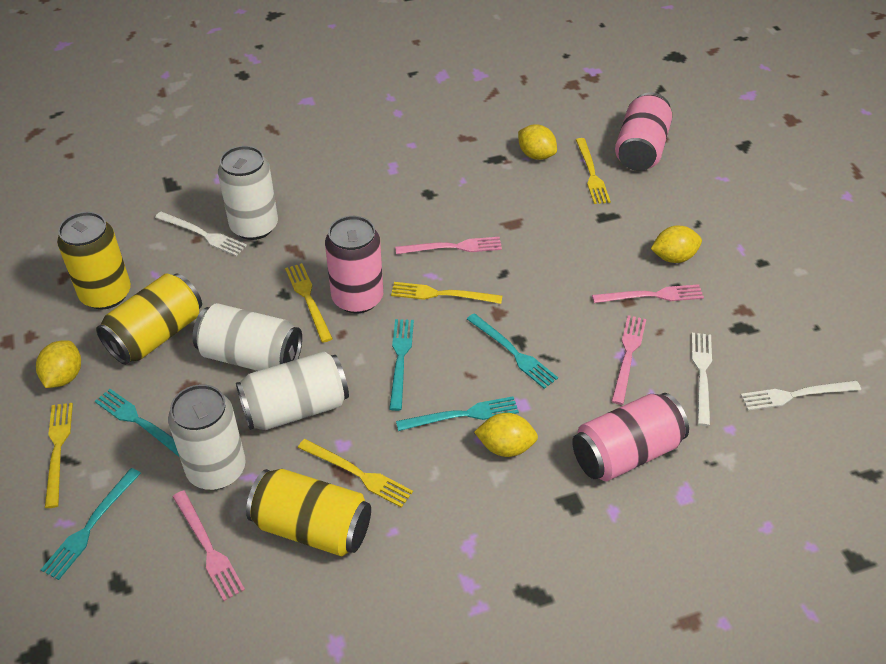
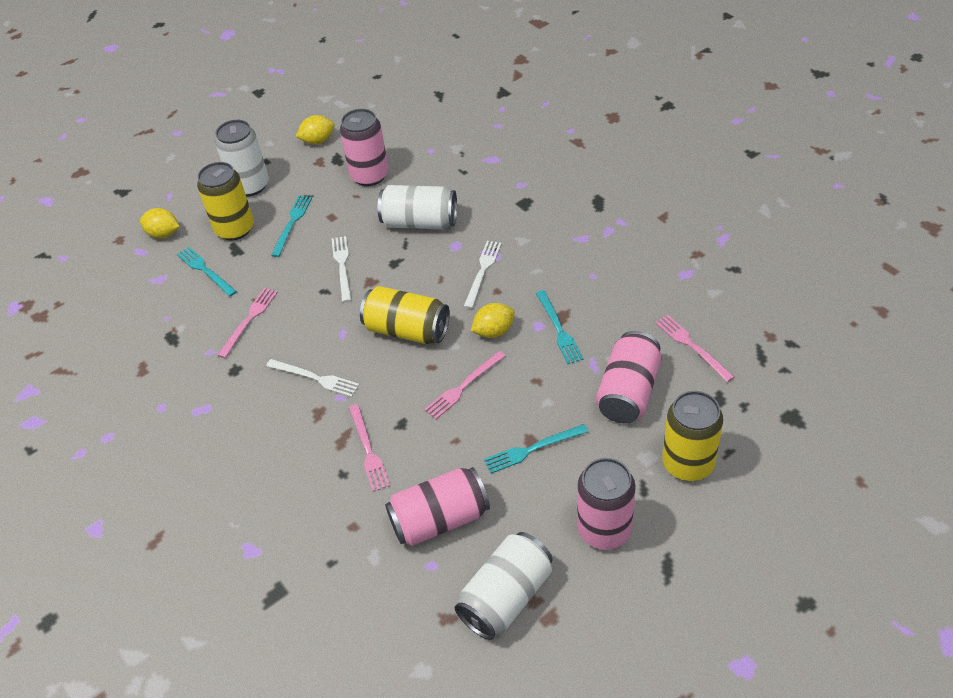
pink can: 3 -> 4
turquoise fork: 5 -> 4
white can: 4 -> 3
yellow fork: 5 -> 0
yellow lemon: 4 -> 3

